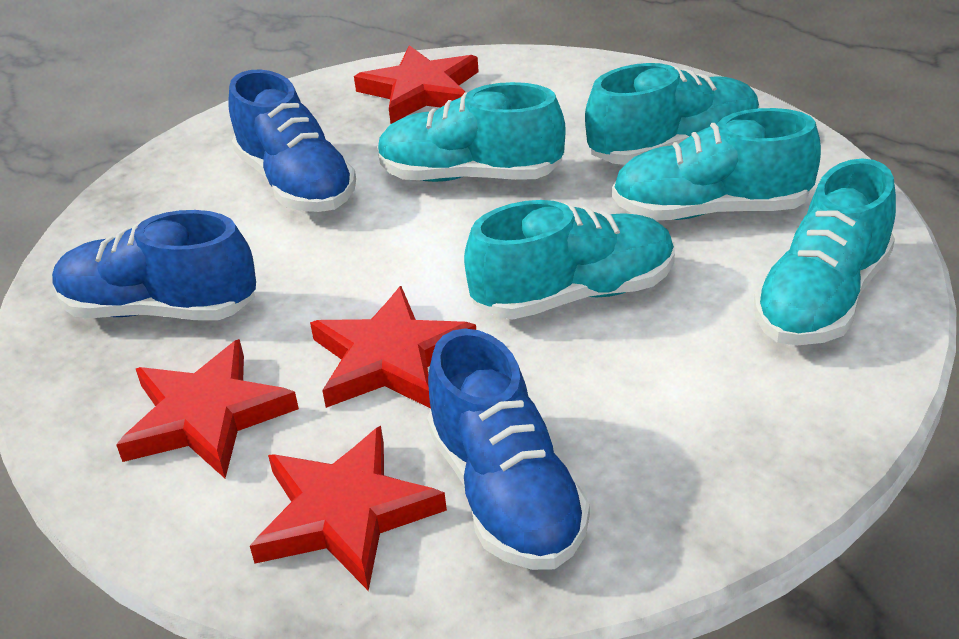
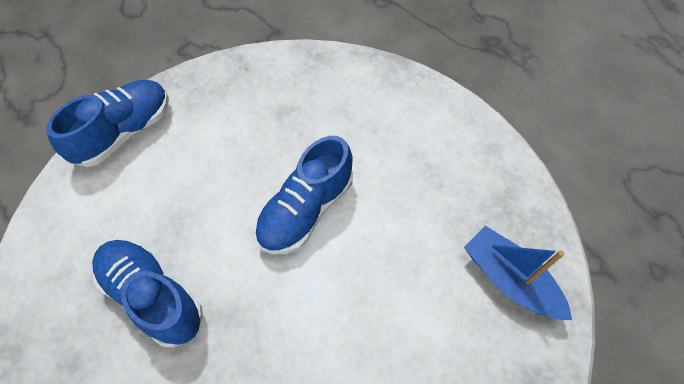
blue boat: 0 -> 1
red star: 4 -> 0
turquoise shoe: 5 -> 0

